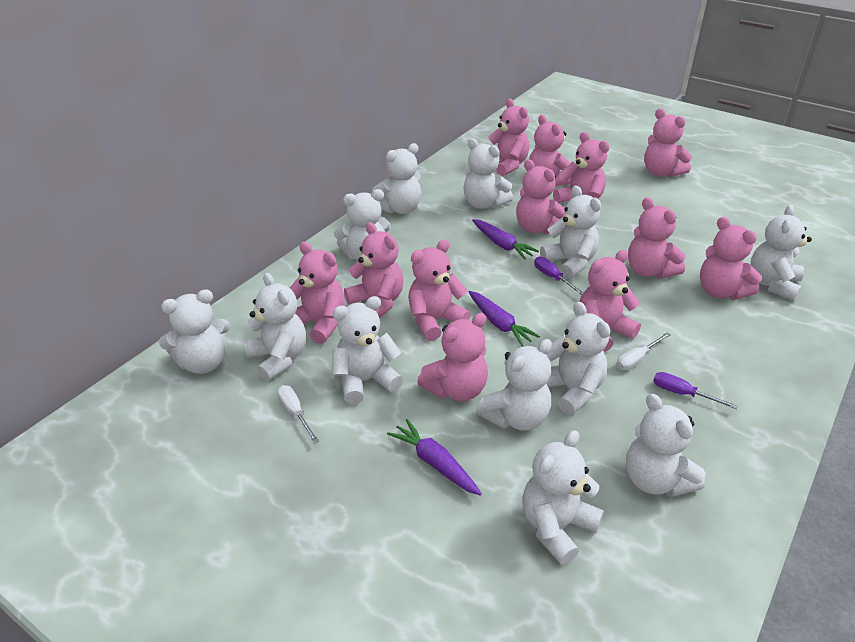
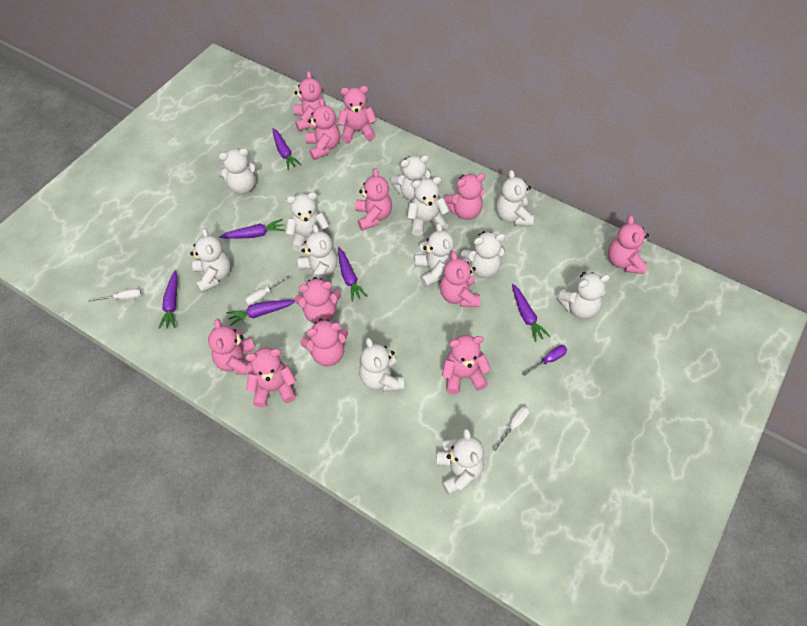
purple carrot: 3 -> 6
purple screwdriver: 2 -> 1
white screwdriver: 2 -> 3

